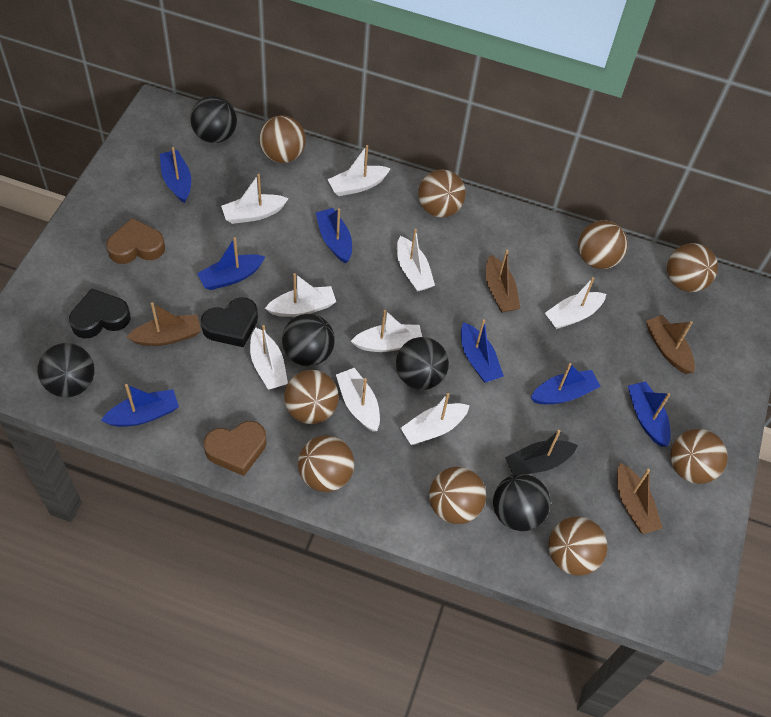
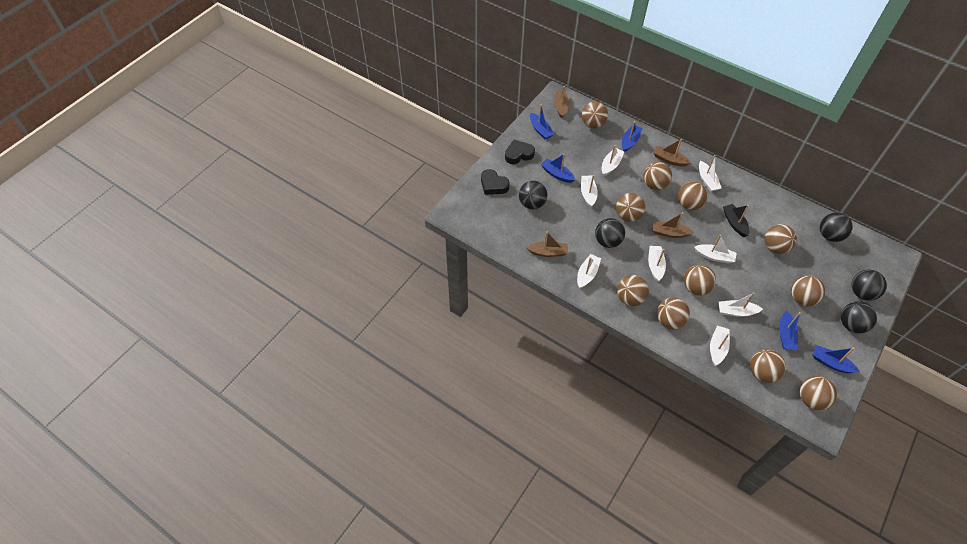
blue boat: 7 -> 5
brown ball: 9 -> 11
brown heart: 2 -> 0
white boat: 9 -> 8

